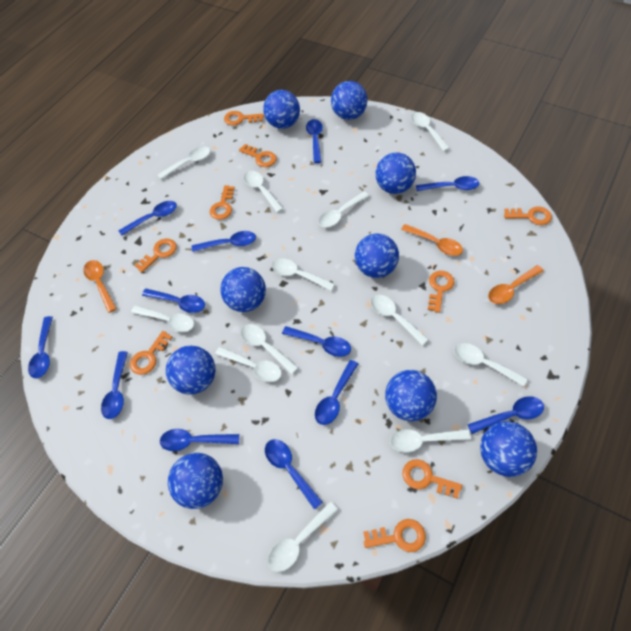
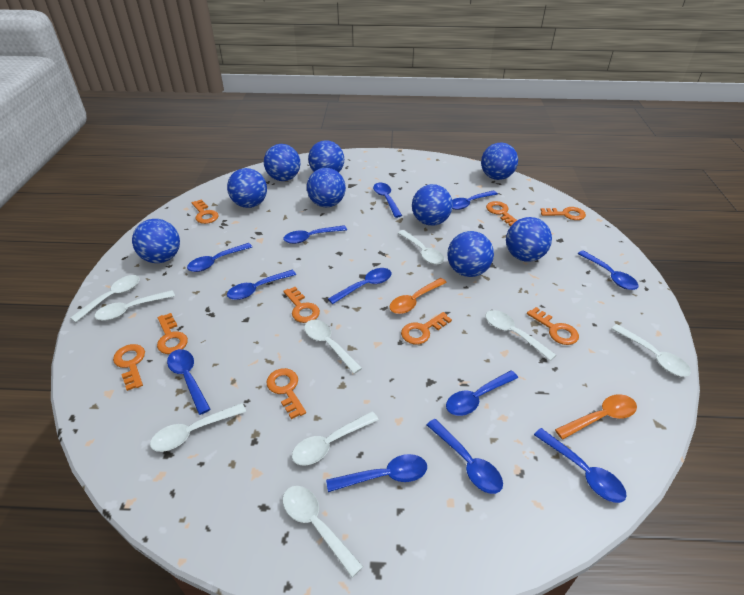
orange spoon: 3 -> 2
white spoon: 12 -> 9

